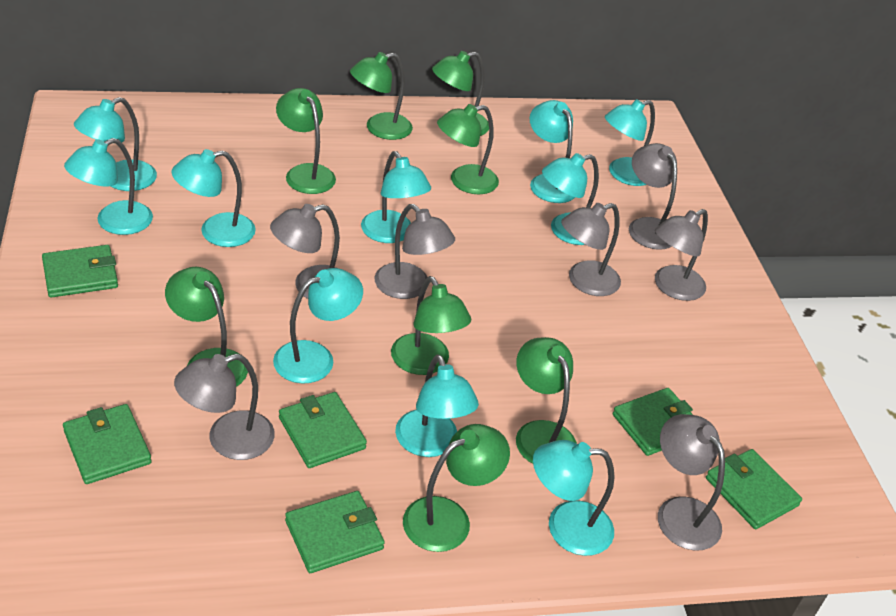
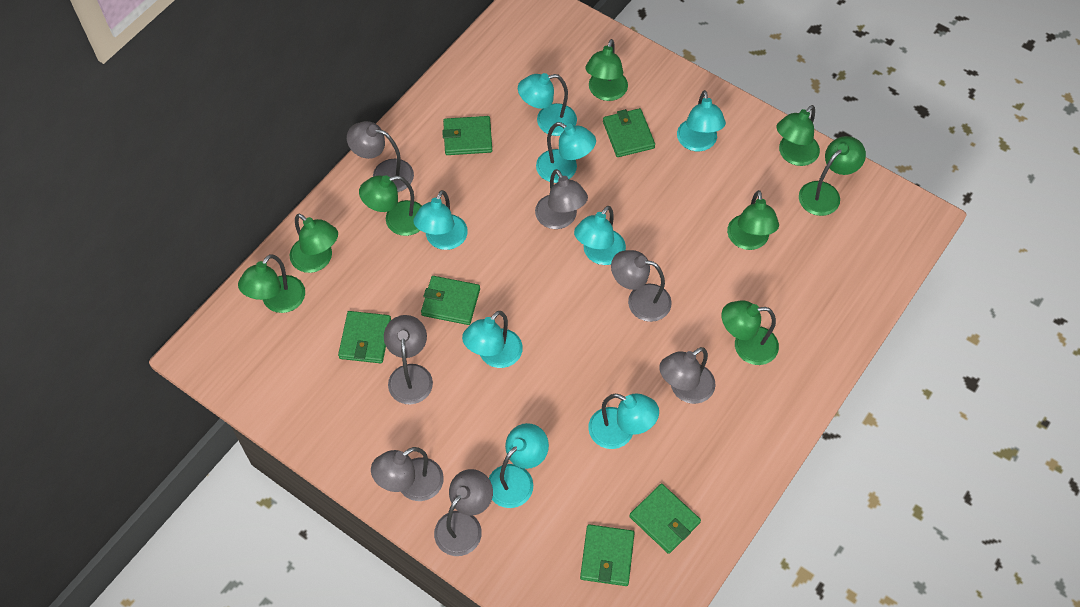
turquoise lamp: 10 -> 8

